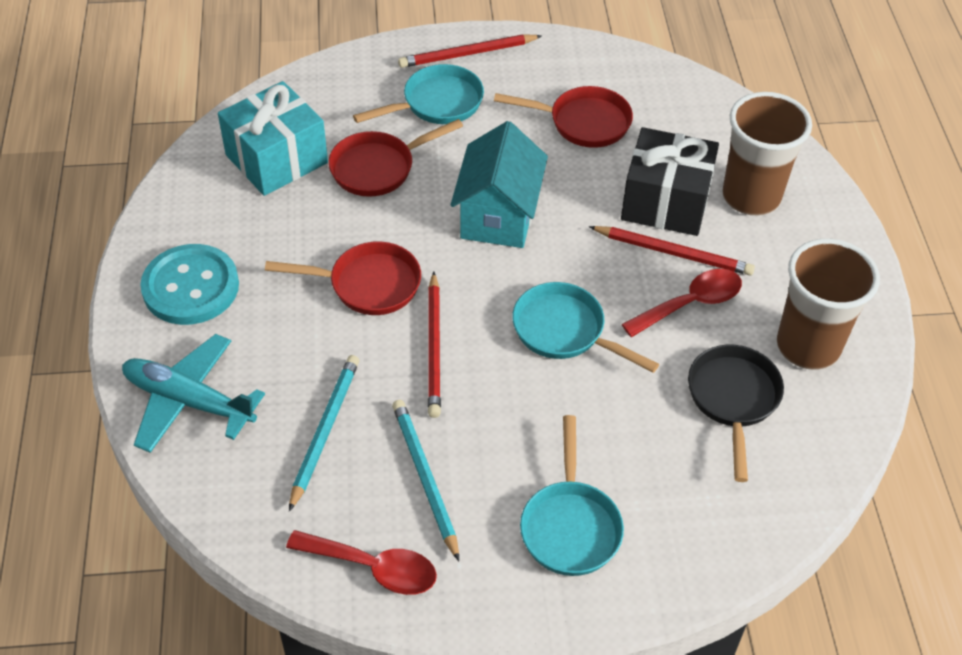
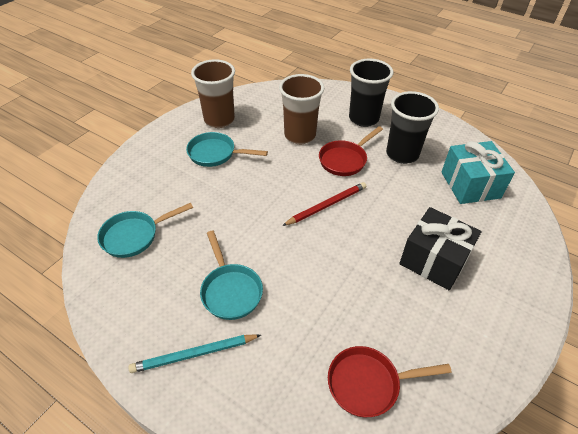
black cup: 0 -> 2
black pan: 1 -> 0
red pan: 3 -> 2
red pencil: 3 -> 1
red spoon: 2 -> 0
turquoise button: 1 -> 0
turquoise house: 1 -> 0
turquoise pencil: 2 -> 1
turquoise plane: 1 -> 0

